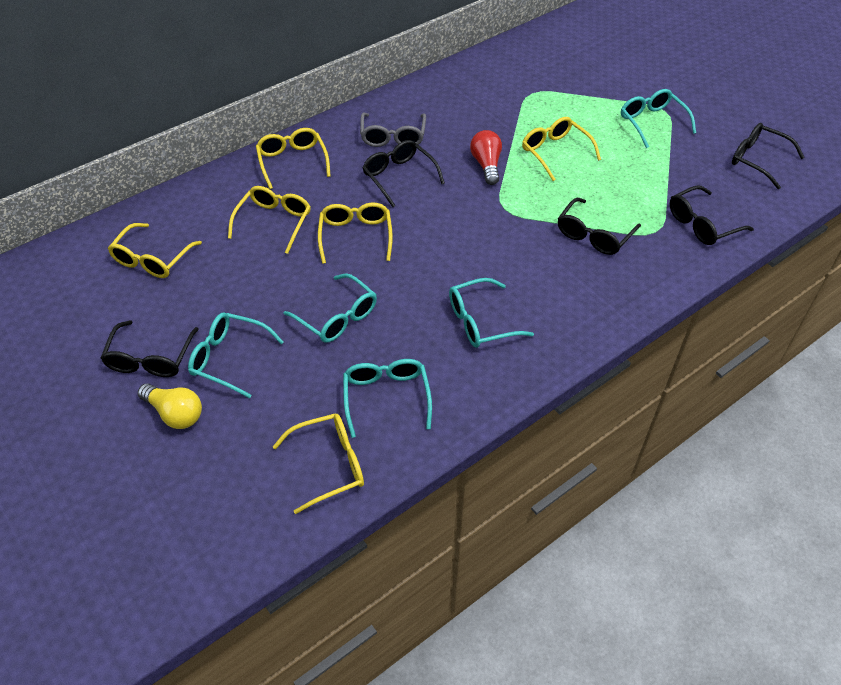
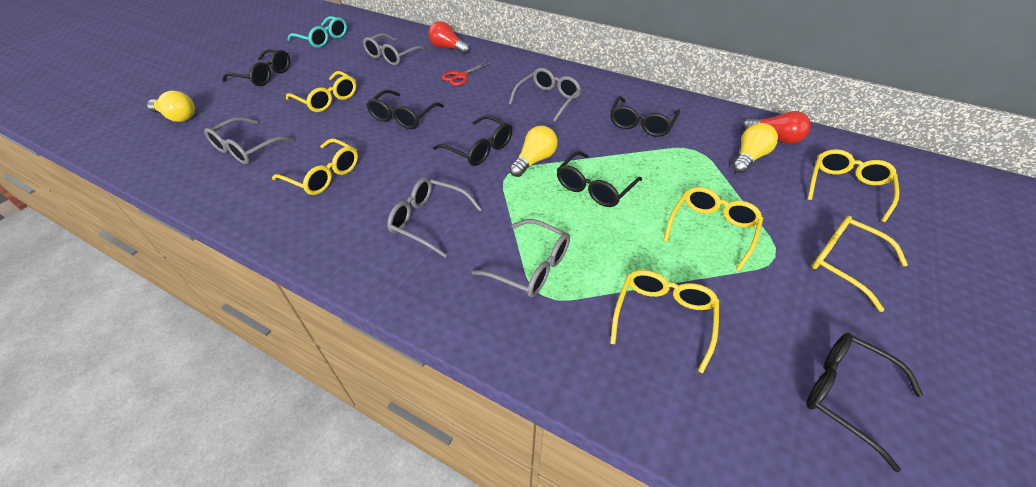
black glasses: 5 -> 6
grey glasses: 1 -> 5
red light bulb: 1 -> 2
red scissors: 0 -> 1
turquoise glasses: 5 -> 1
yellow light bulb: 1 -> 3

